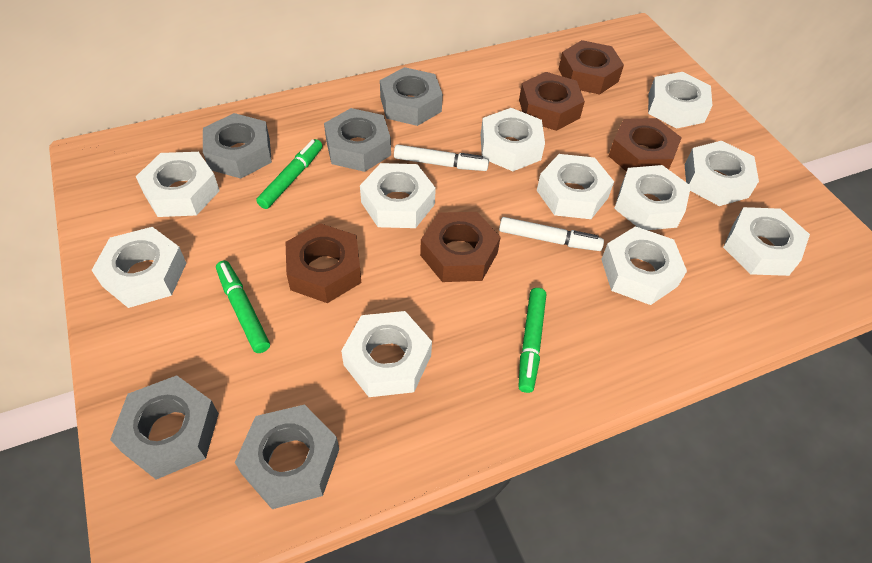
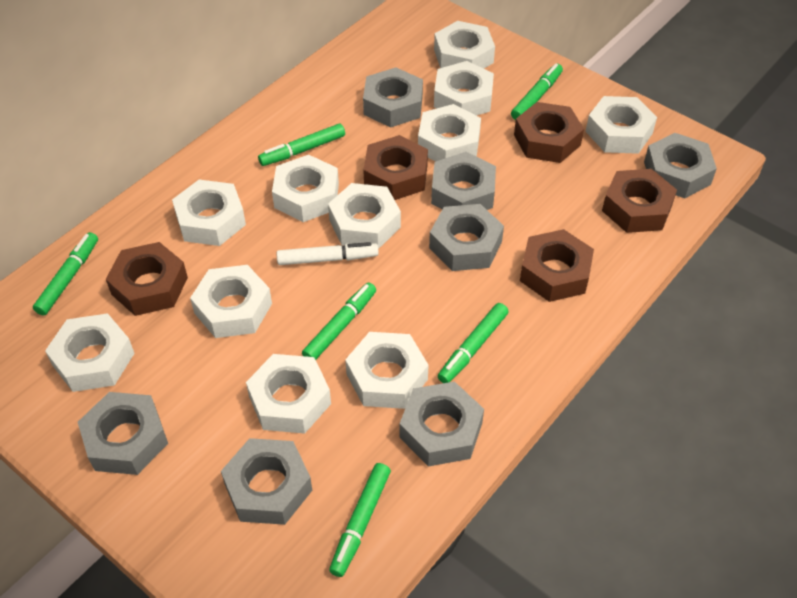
green marker: 3 -> 6
grey nut: 5 -> 7
white marker: 2 -> 1

